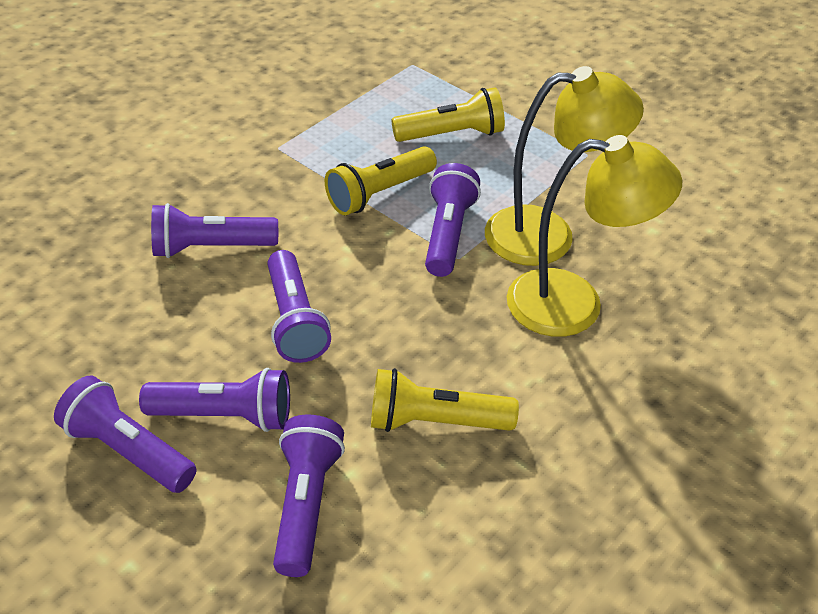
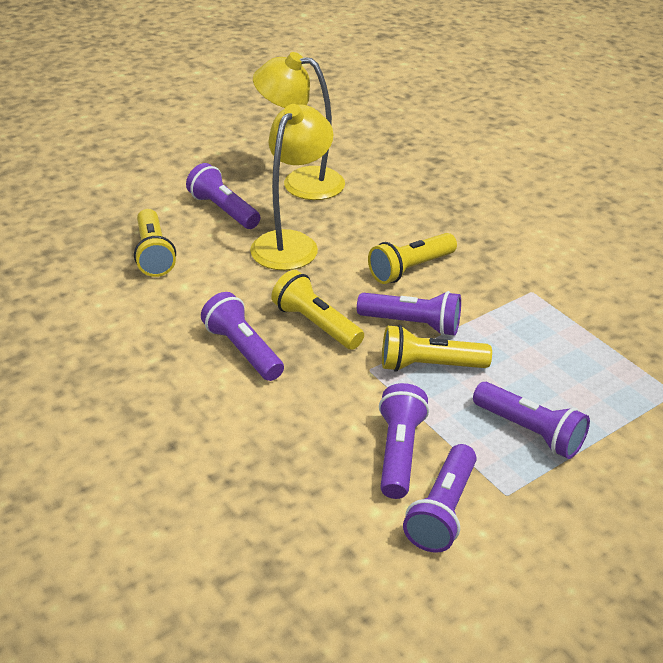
yellow flashlight: 3 -> 4

